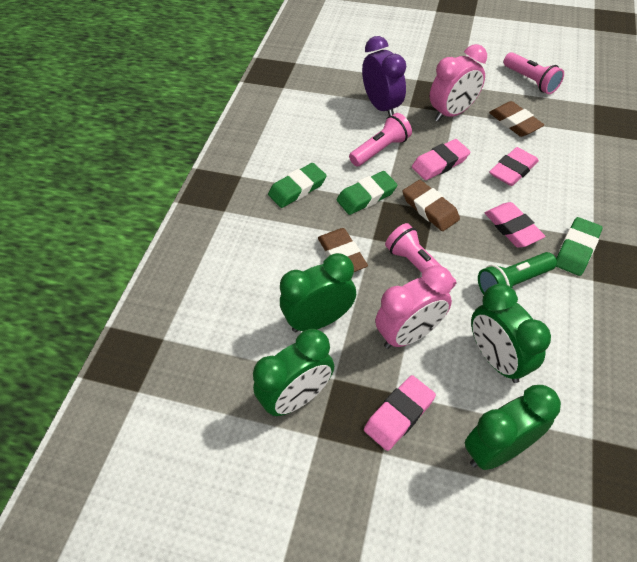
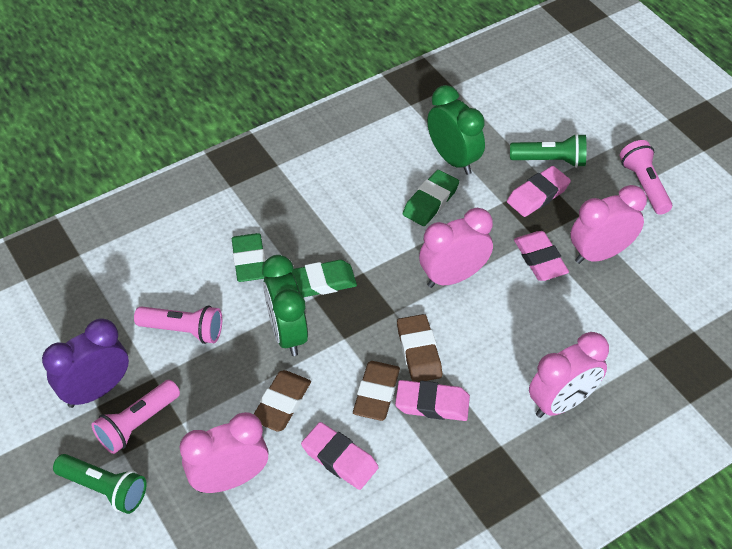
green clock: 4 -> 2
green flashlight: 1 -> 2
pink clock: 2 -> 4

